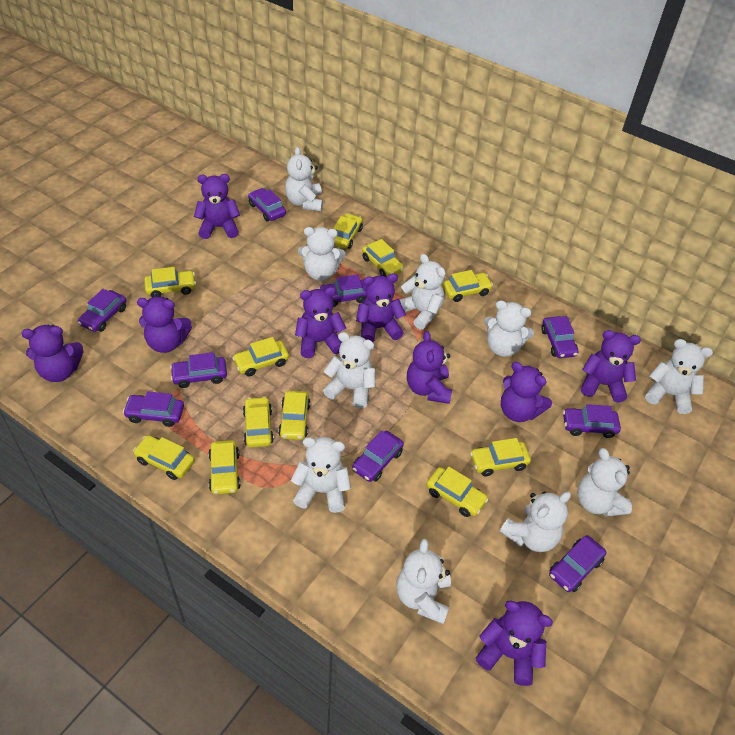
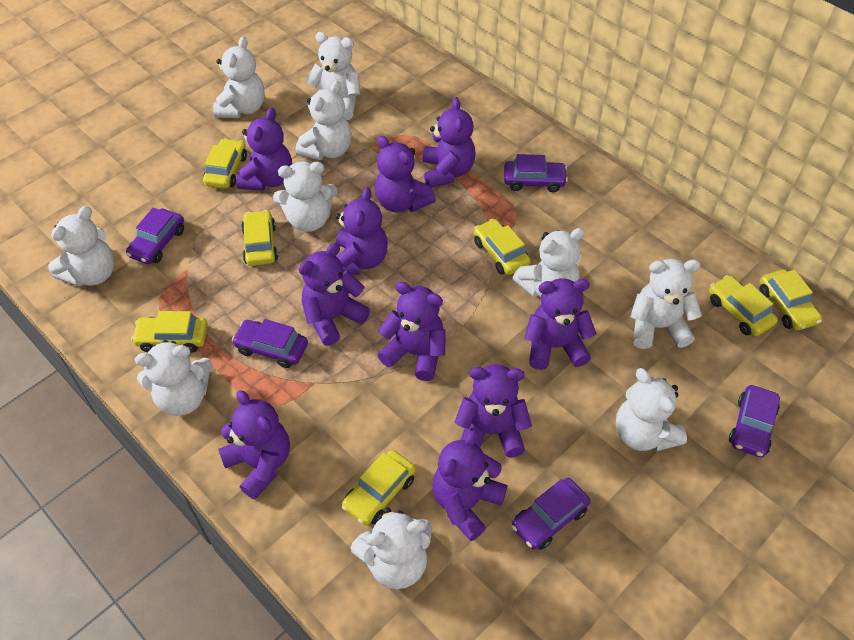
purple car: 9 -> 5
purple teddy bear: 9 -> 10
yellow car: 11 -> 7

